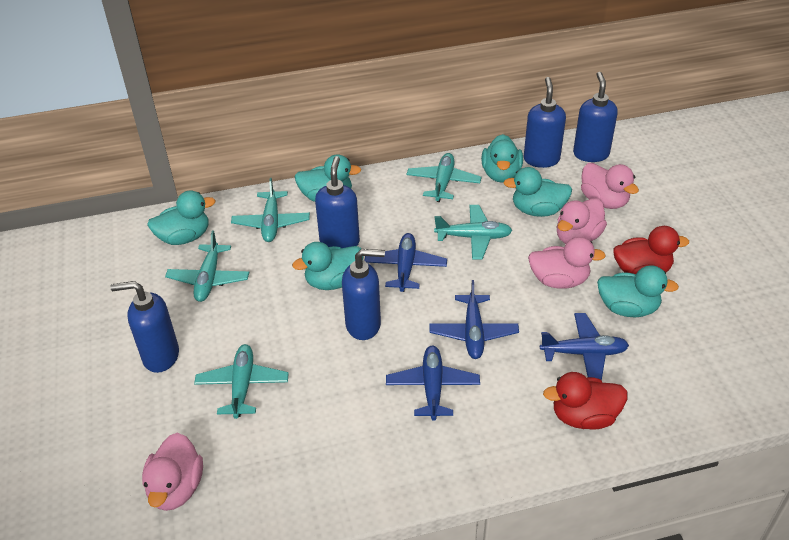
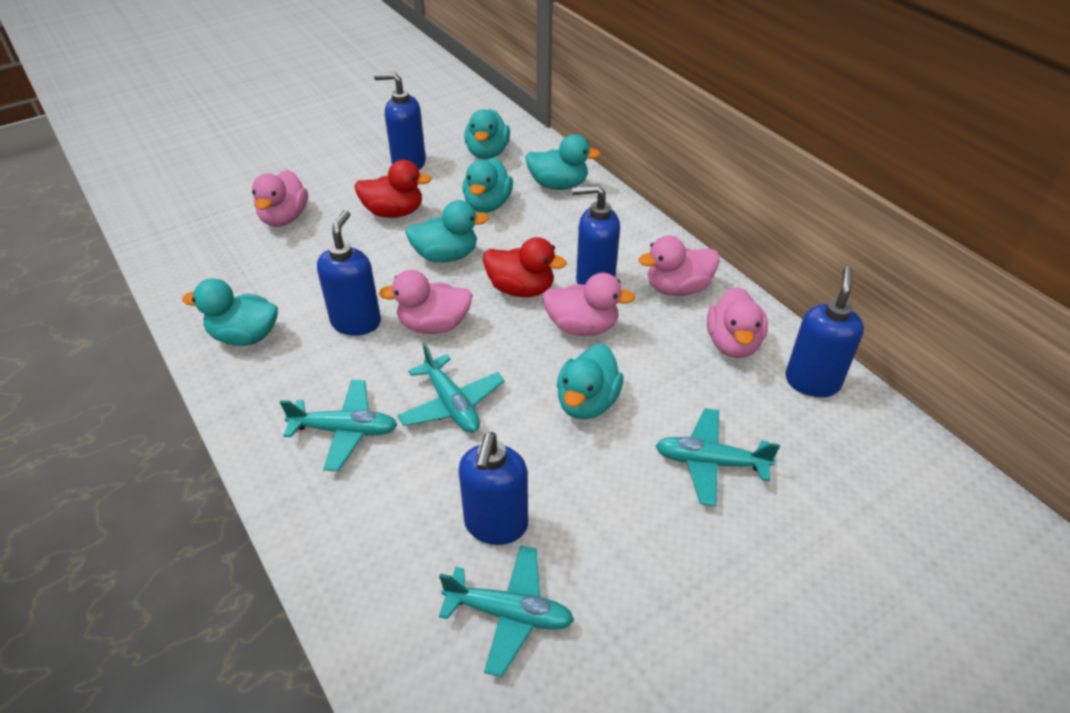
blue plane: 4 -> 0
pink duck: 4 -> 5
turquoise plane: 5 -> 4

